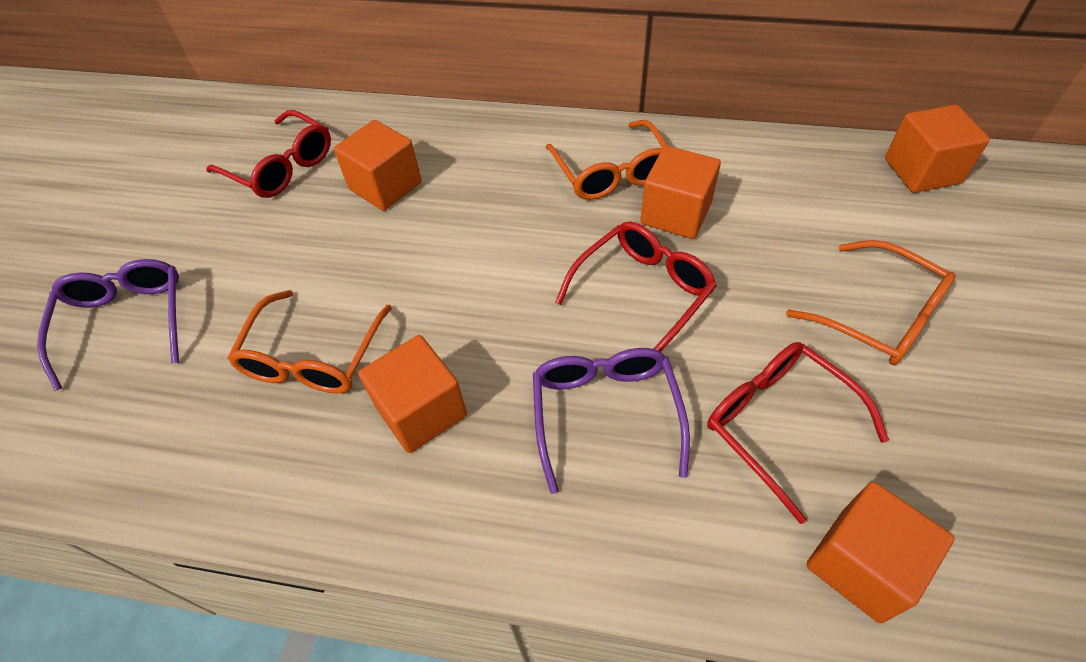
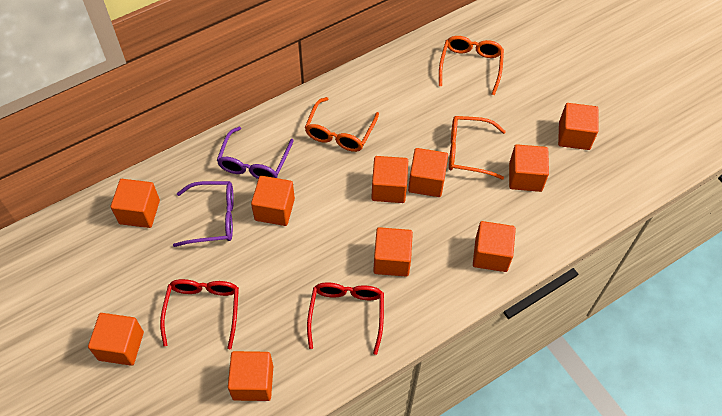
orange cube: 5 -> 10
red glasses: 3 -> 2

